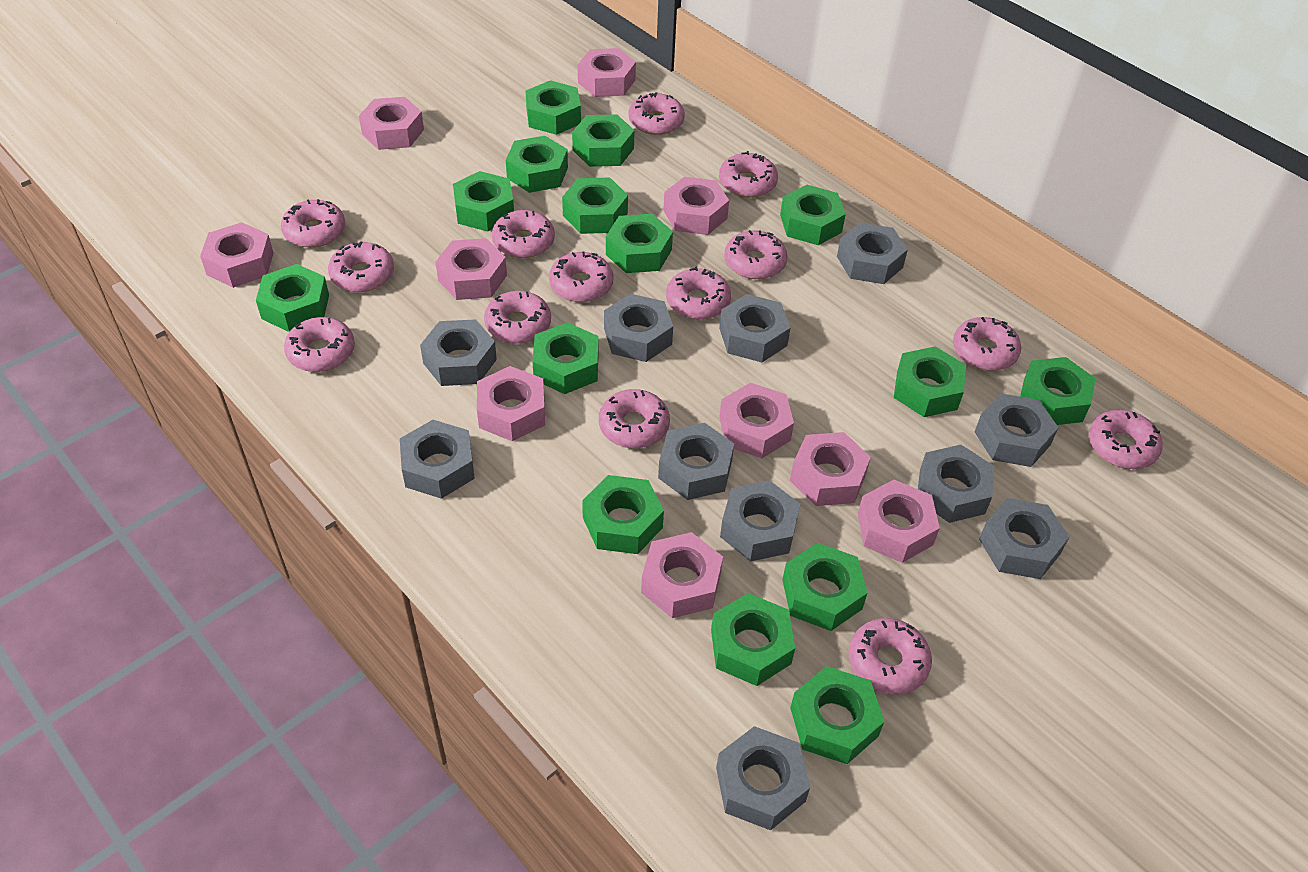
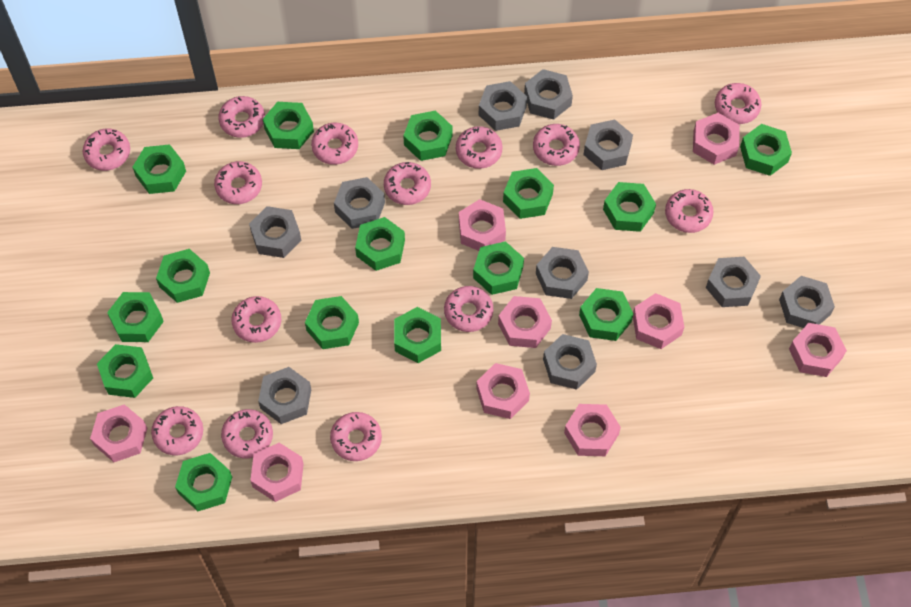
grey nut: 11 -> 10
pink nut: 10 -> 9

